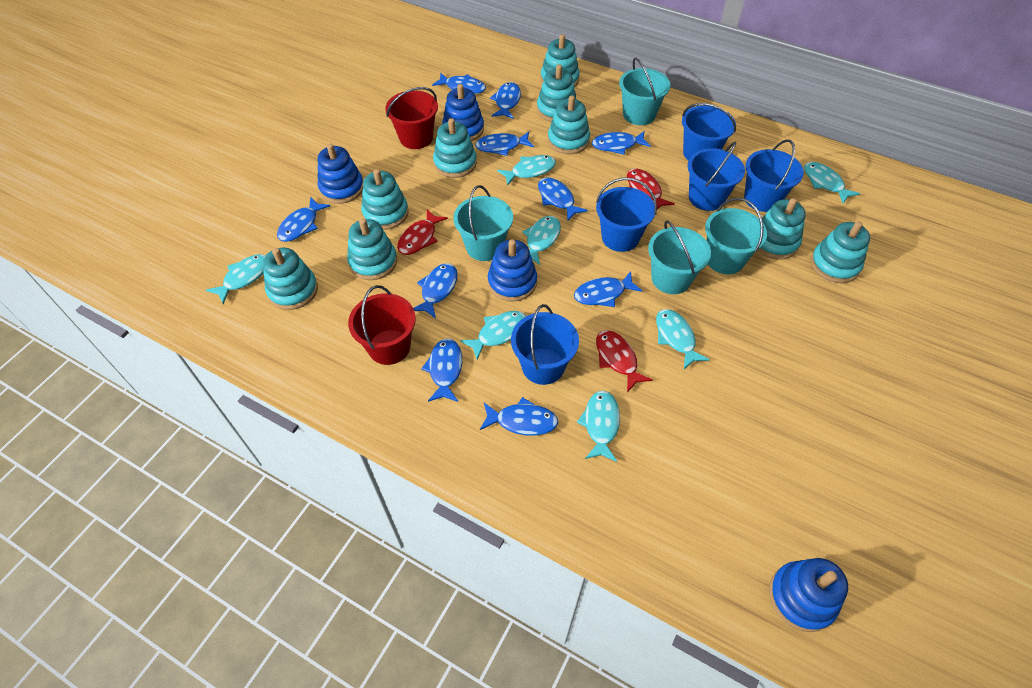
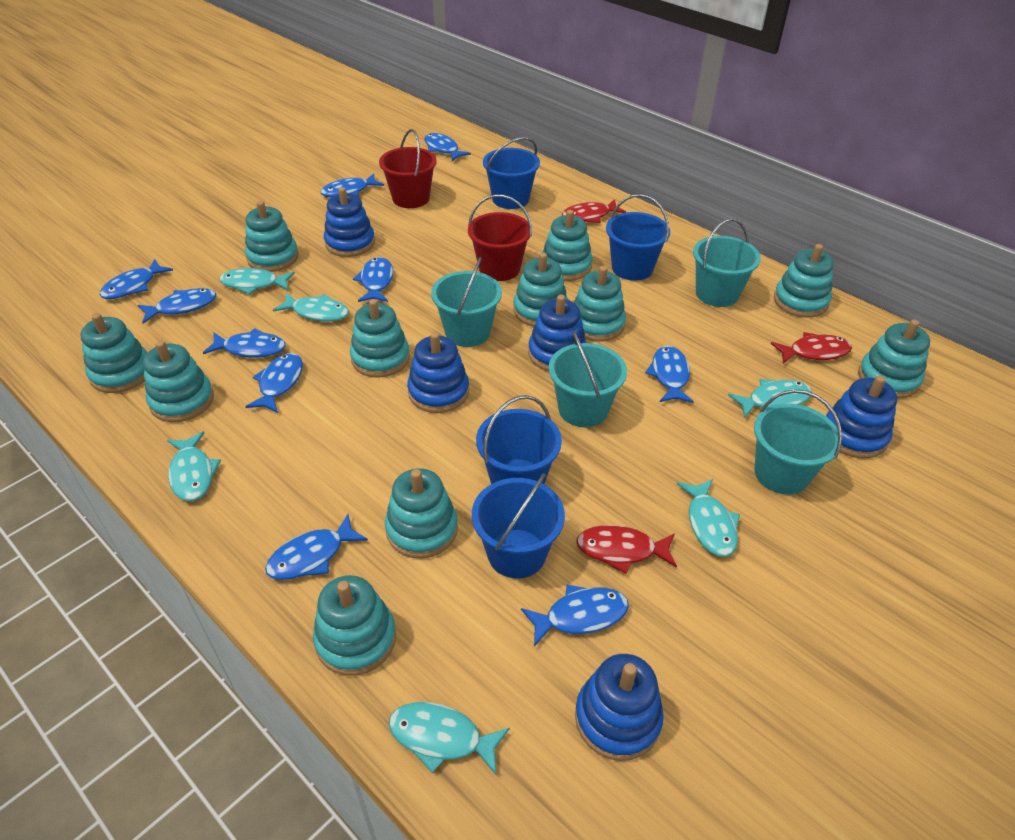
blue bucket: 5 -> 4
blue stacking toy: 4 -> 5
turquoise fish: 7 -> 6
turquoise stacking toy: 9 -> 11

